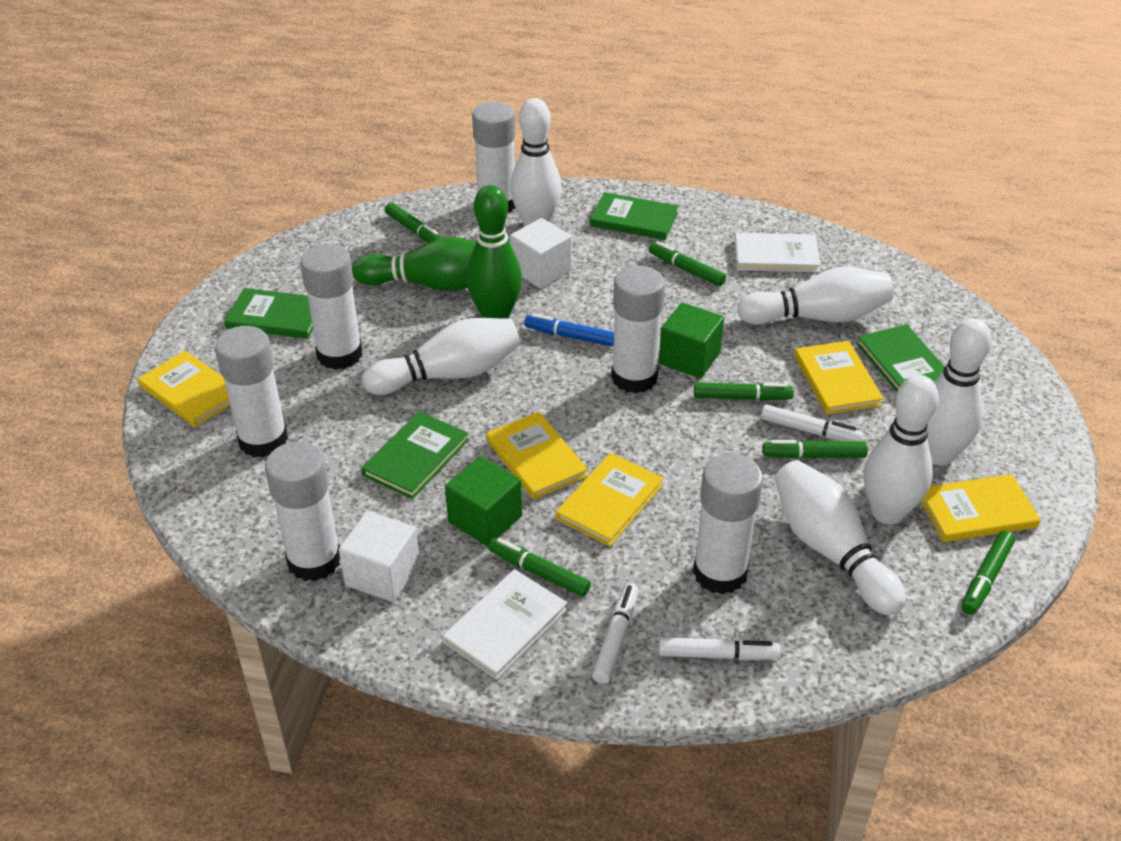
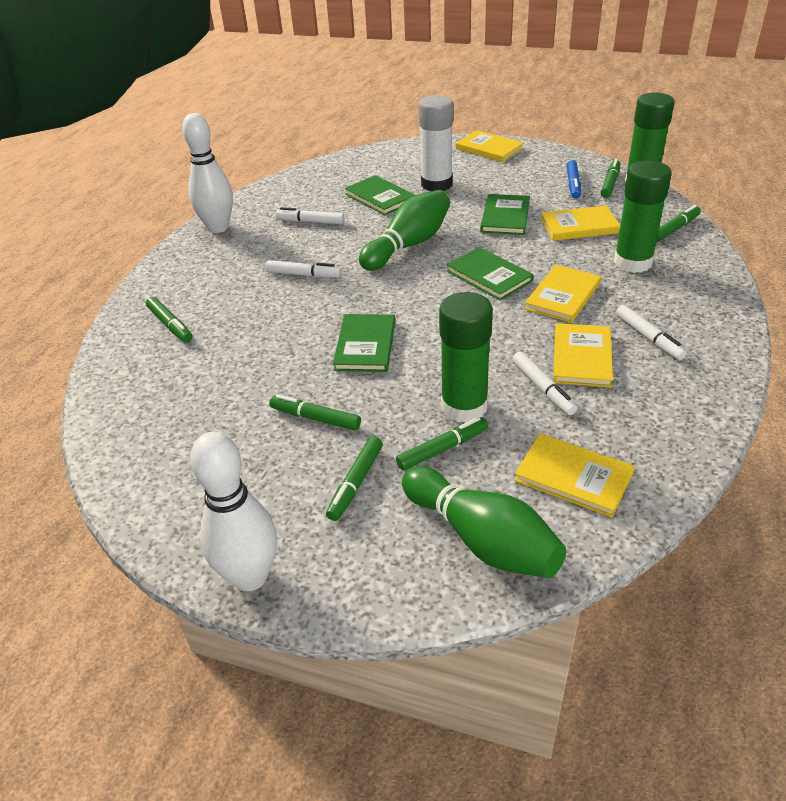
green cube: 2 -> 0
green glue stick: 0 -> 3
white book: 2 -> 0
white bowling pin: 6 -> 2
white cube: 2 -> 0
white glue stick: 6 -> 1
white marker: 3 -> 4

